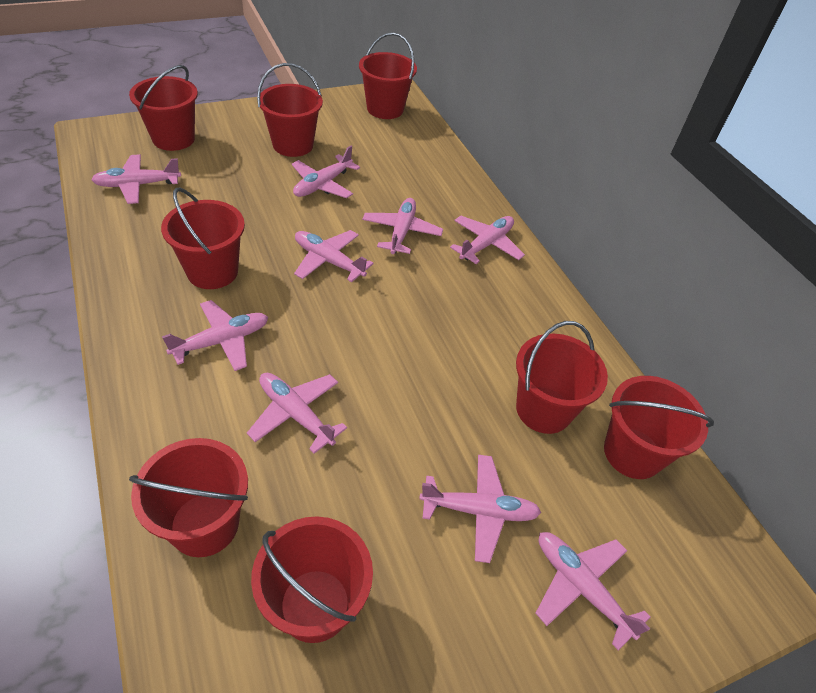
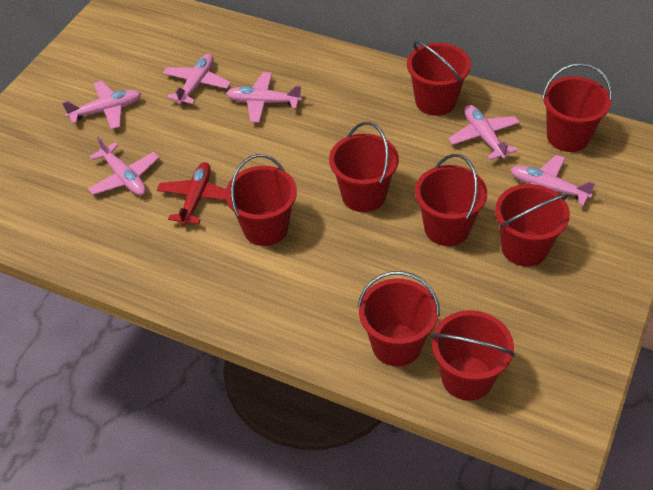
pink plane: 9 -> 6
red plane: 0 -> 1

